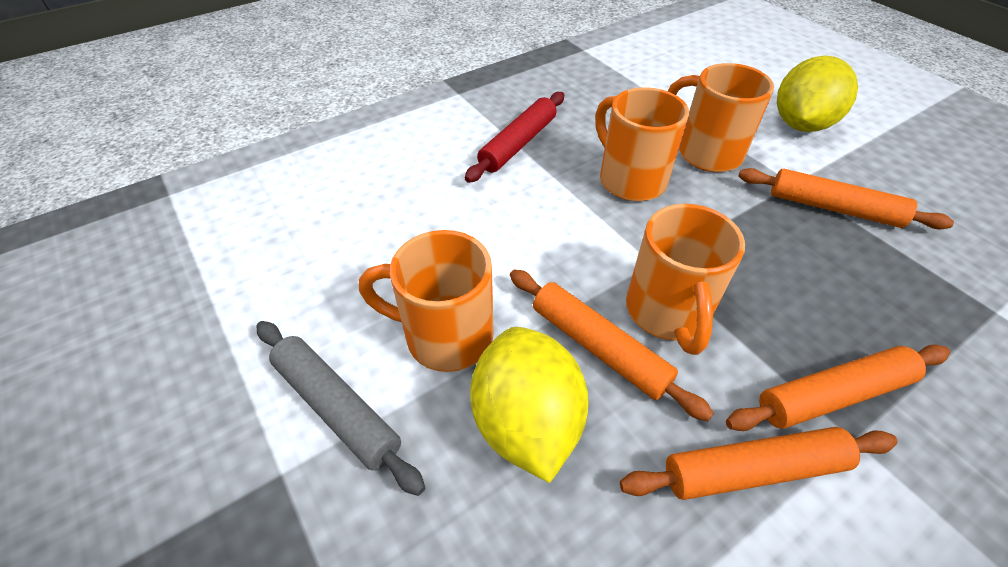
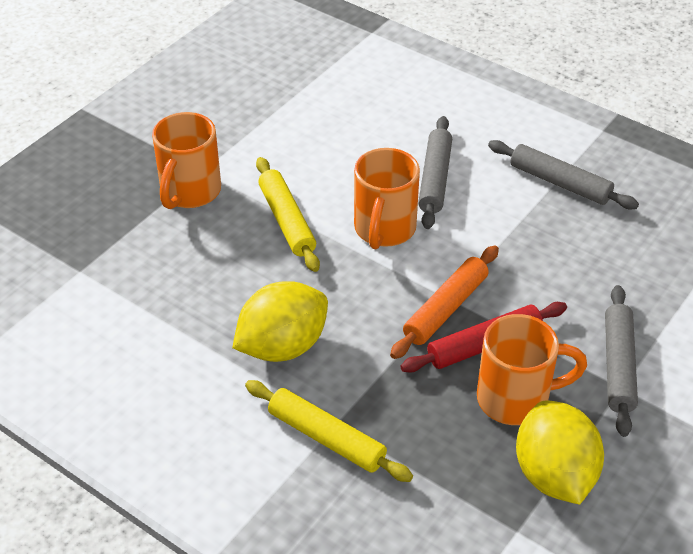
grey rolling pin: 1 -> 3
orange mug: 4 -> 3
orange rolling pin: 4 -> 1
yellow rolling pin: 0 -> 2

